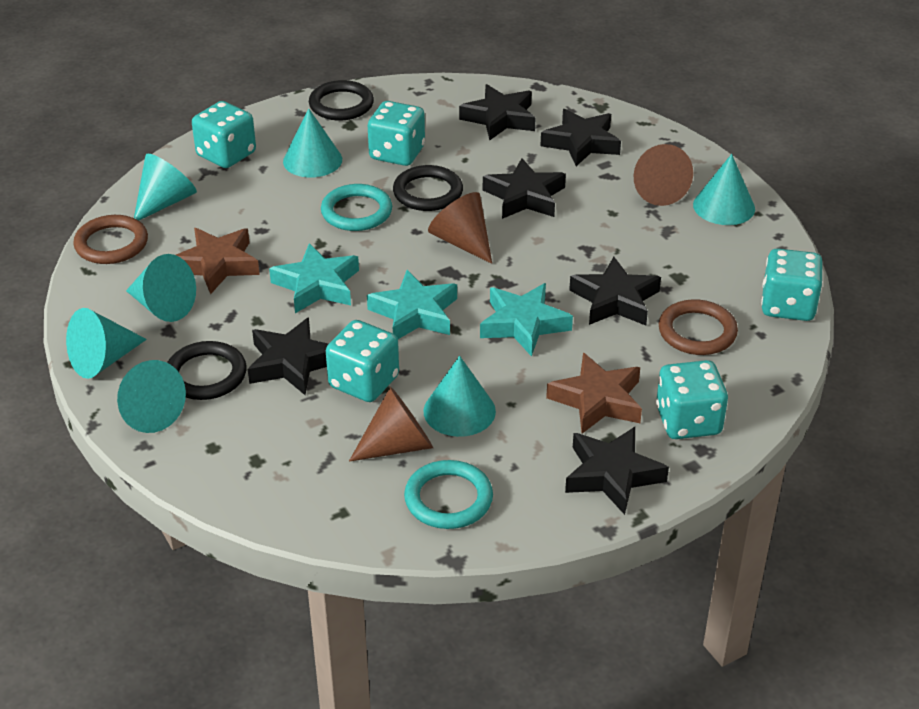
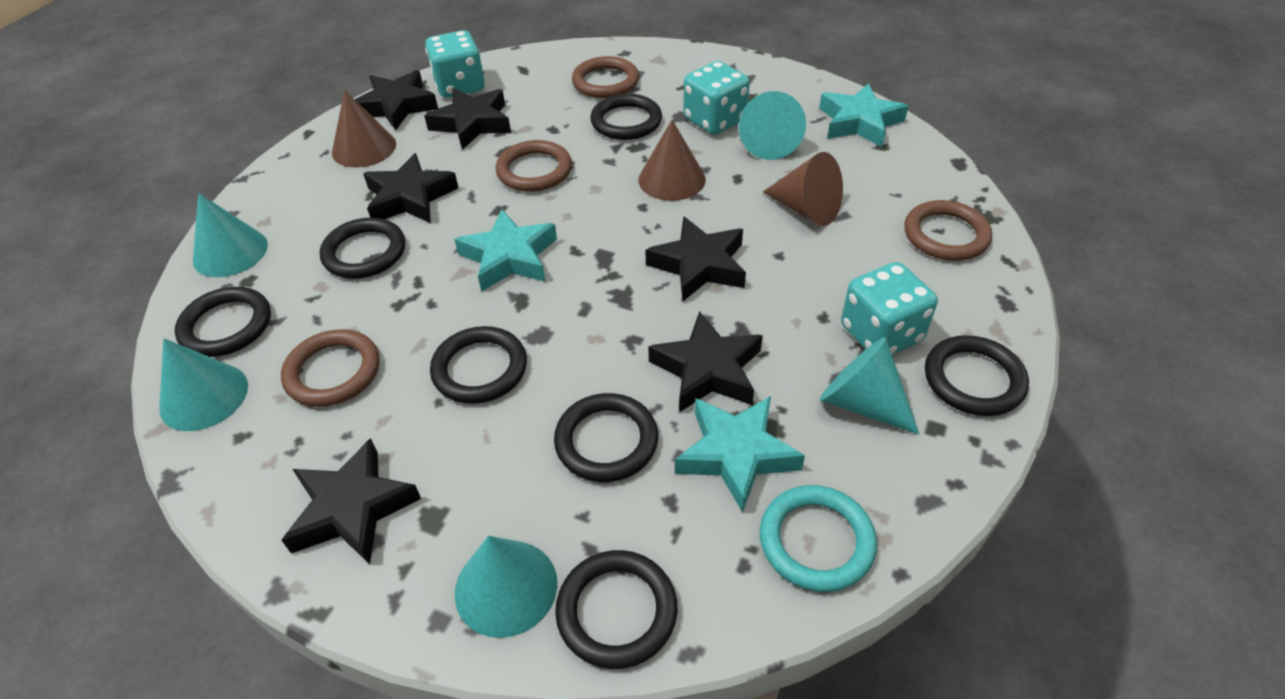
black ring: 3 -> 7
brown ring: 2 -> 4
brown star: 2 -> 0
turquoise cone: 7 -> 5
turquoise dice: 5 -> 3
turquoise ring: 2 -> 1

